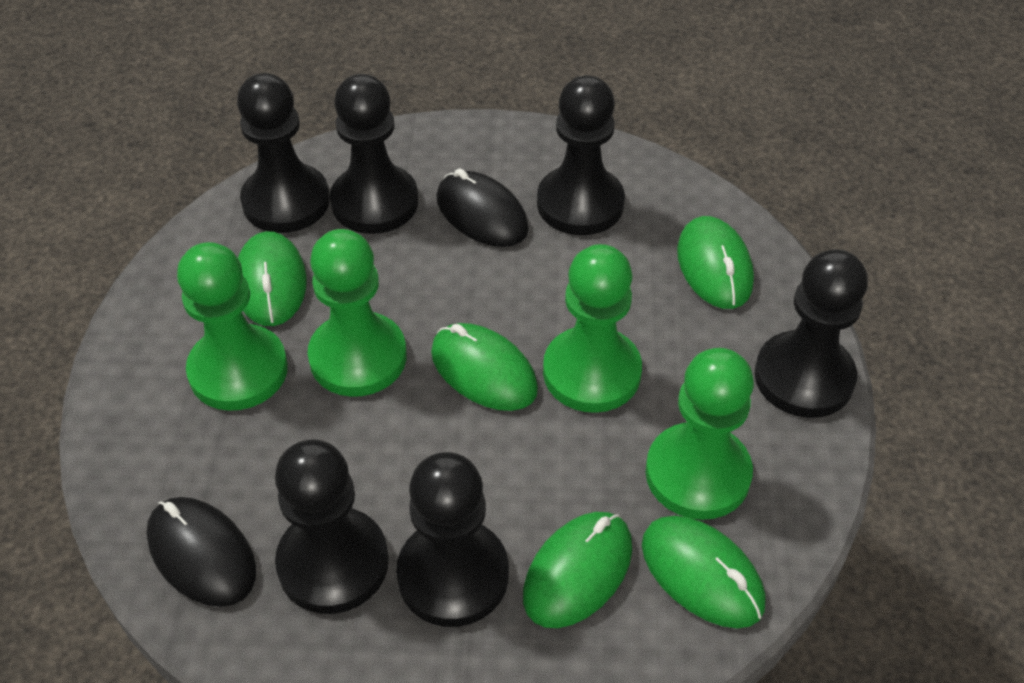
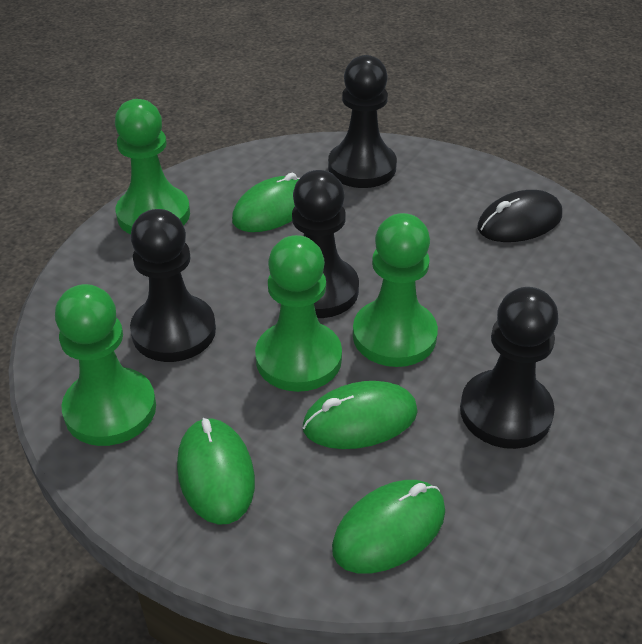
black mouse: 2 -> 1
black pawn: 6 -> 4
green mouse: 5 -> 4

